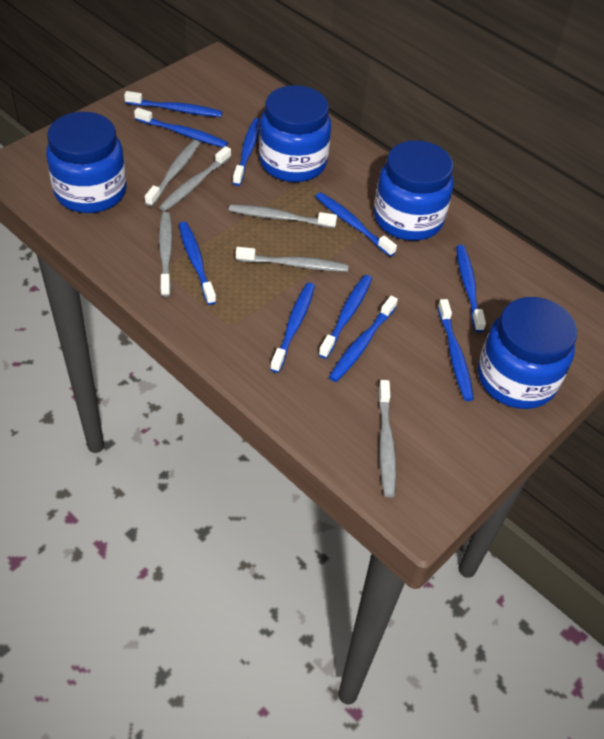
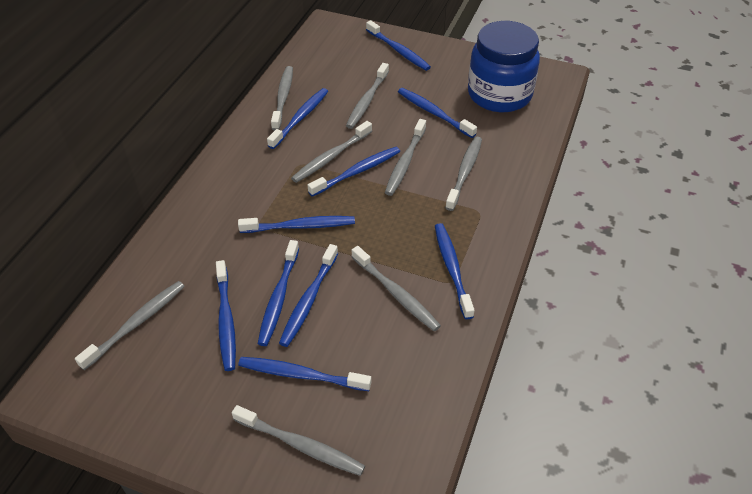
blue jar: 4 -> 1
grey toothbrush: 6 -> 8

